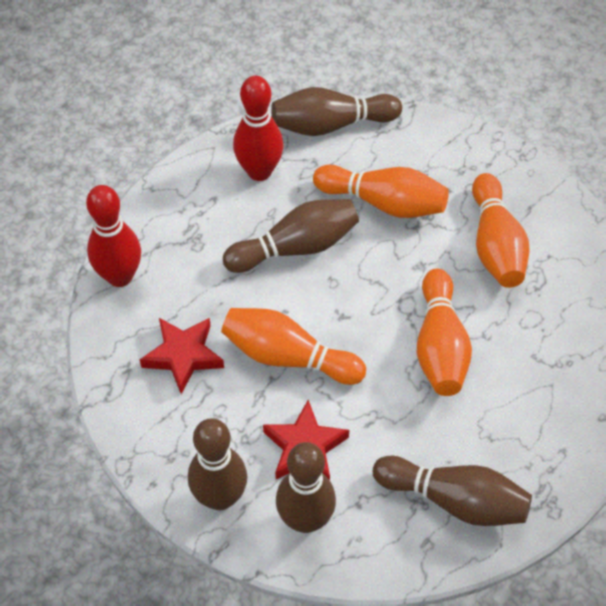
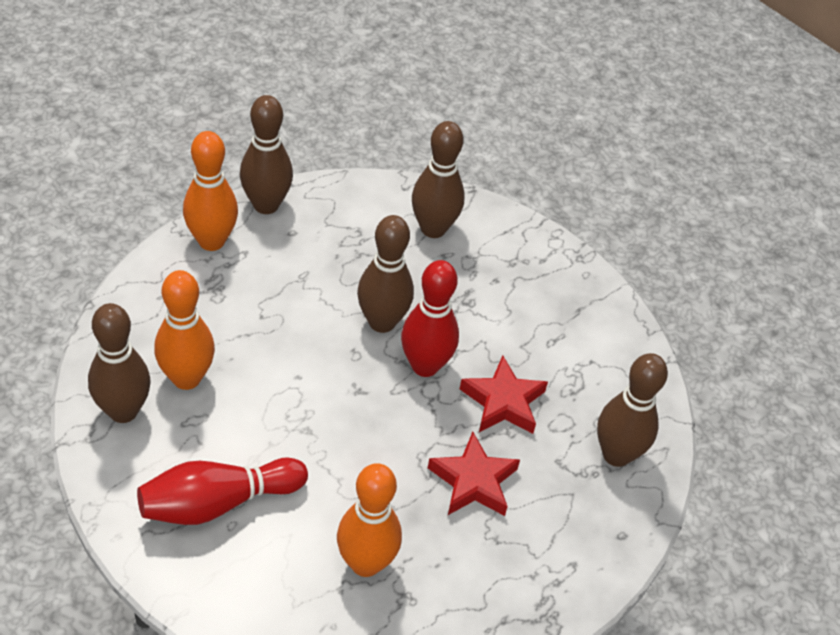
orange bowling pin: 4 -> 3

